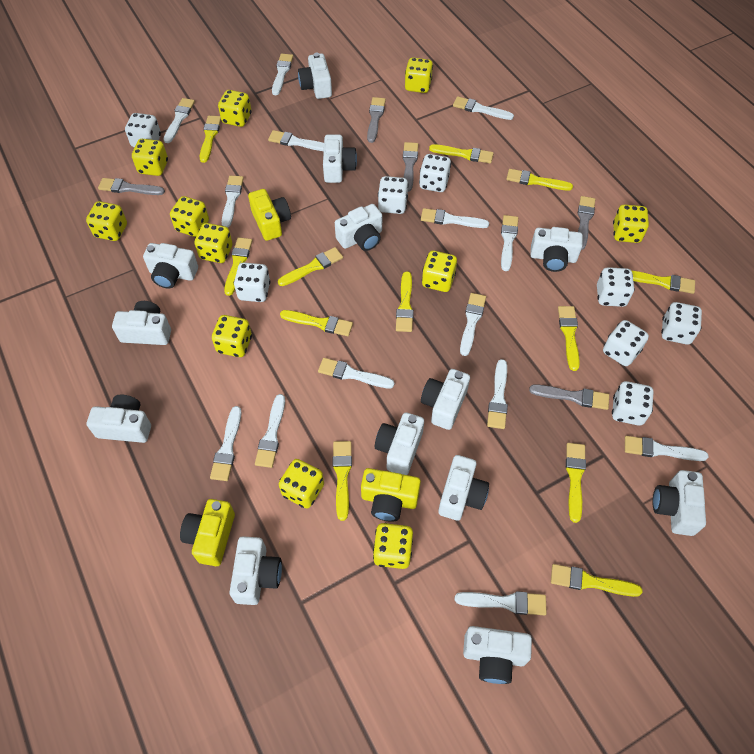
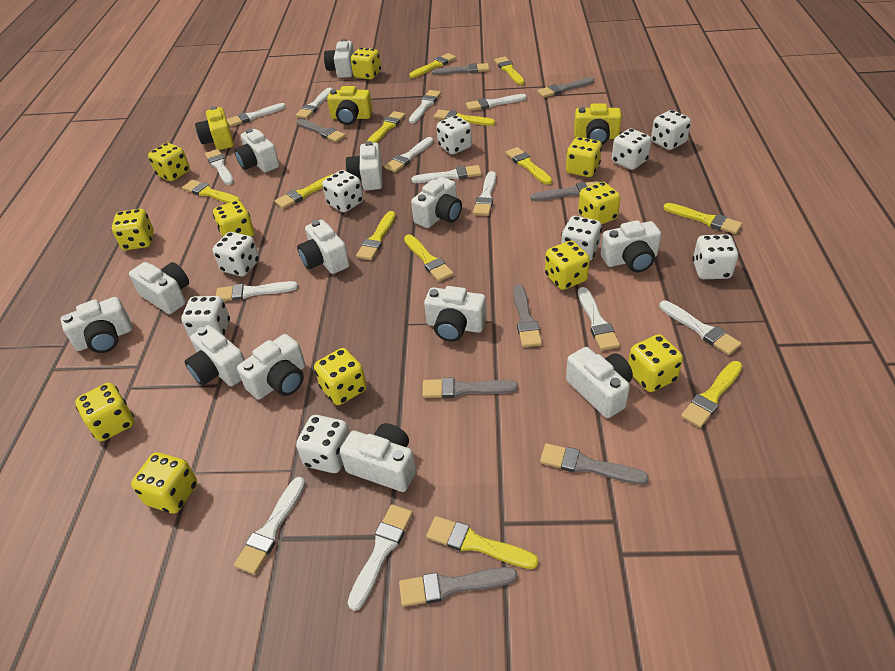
grey brush: 5 -> 8
white brush: 14 -> 13
white dice: 8 -> 9

